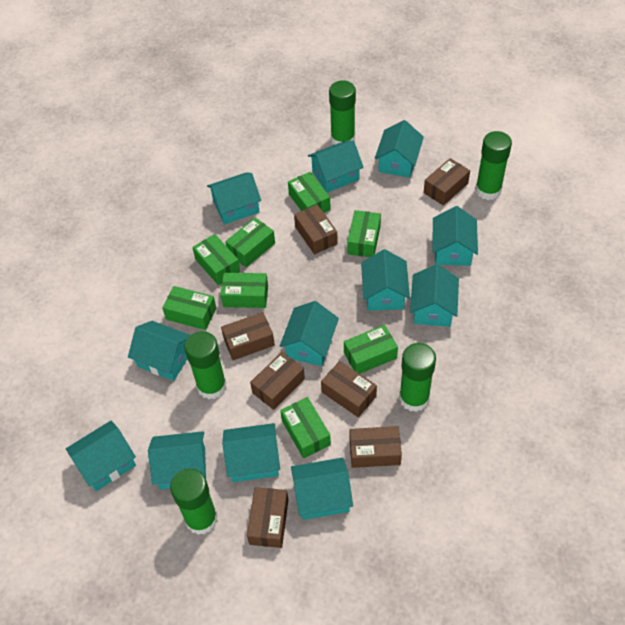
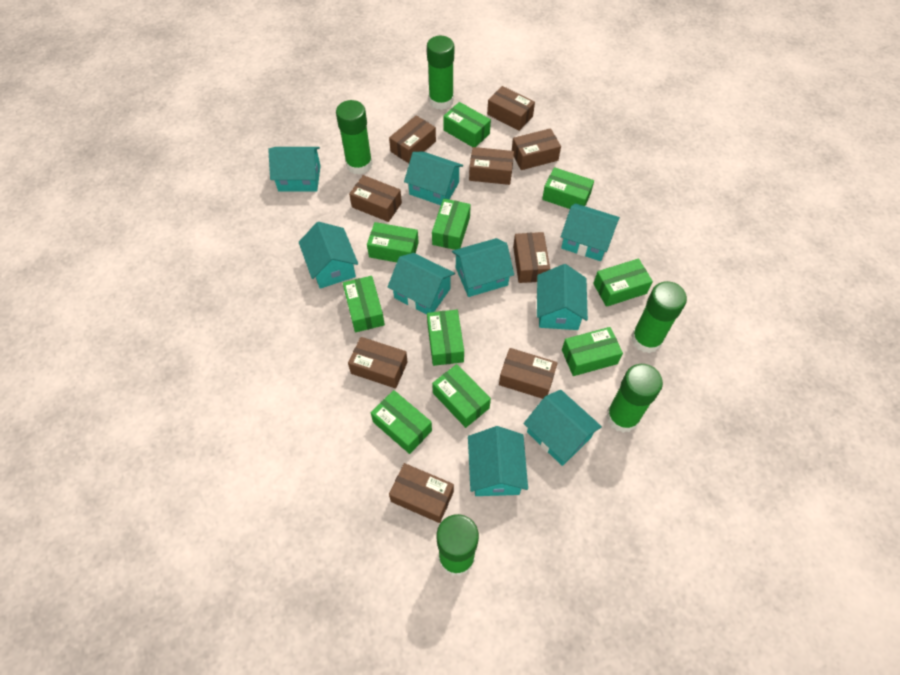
brown box: 7 -> 9
green box: 8 -> 10
turquoise house: 12 -> 9

